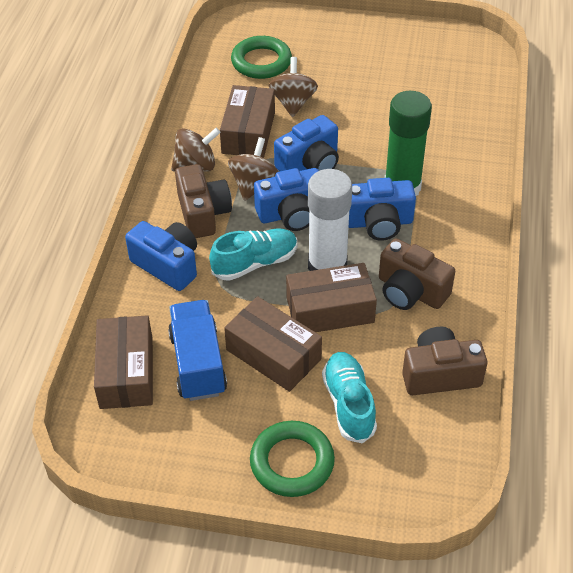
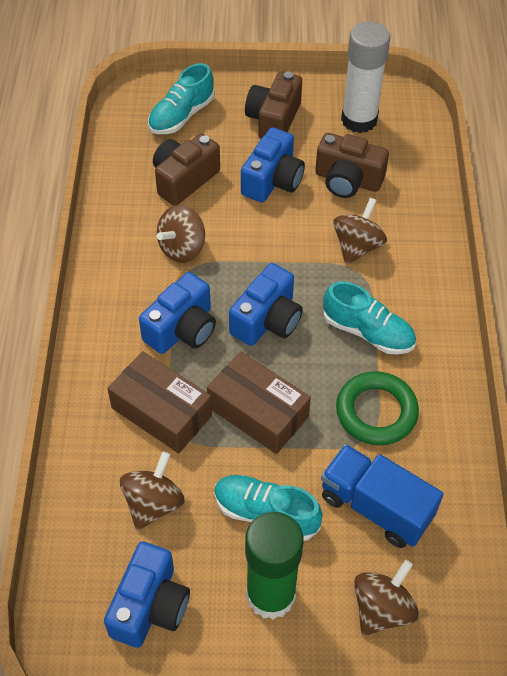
brown box: 4 -> 2
brown spinning top: 3 -> 4
green ring: 2 -> 1
turquoise shoe: 2 -> 3

